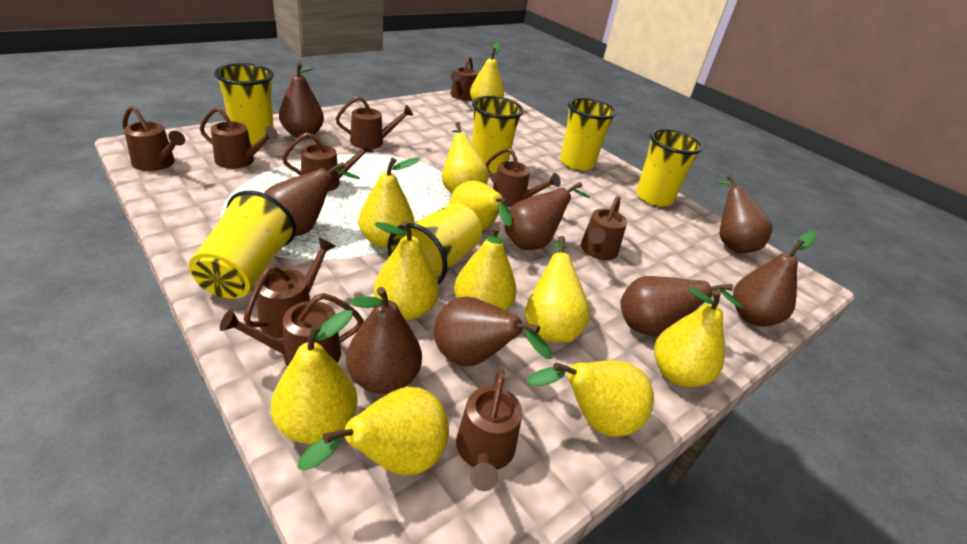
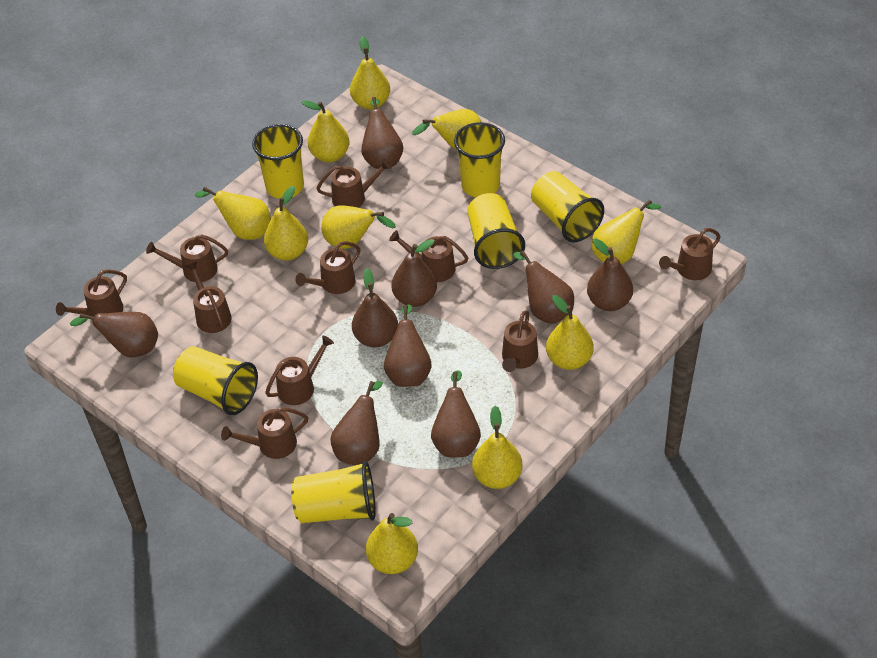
brown pear: 8 -> 9
yellow pear: 11 -> 10

